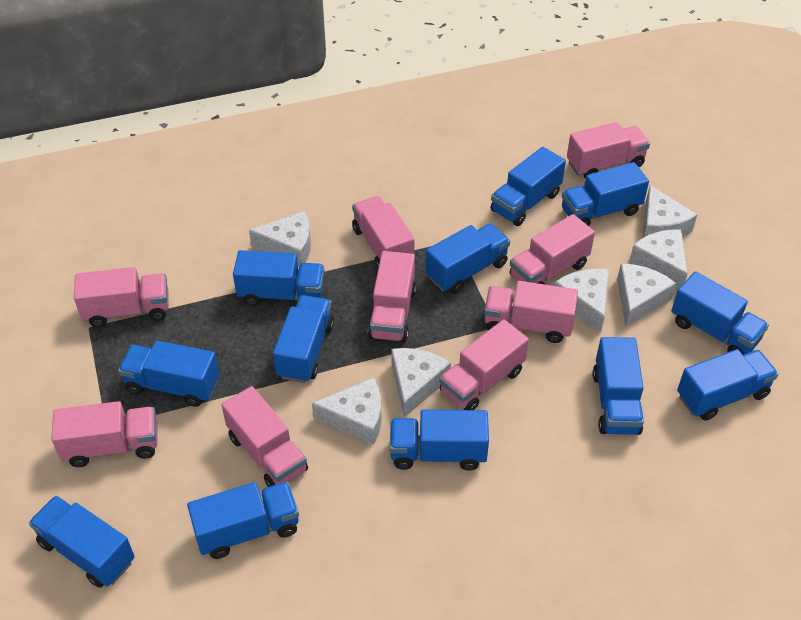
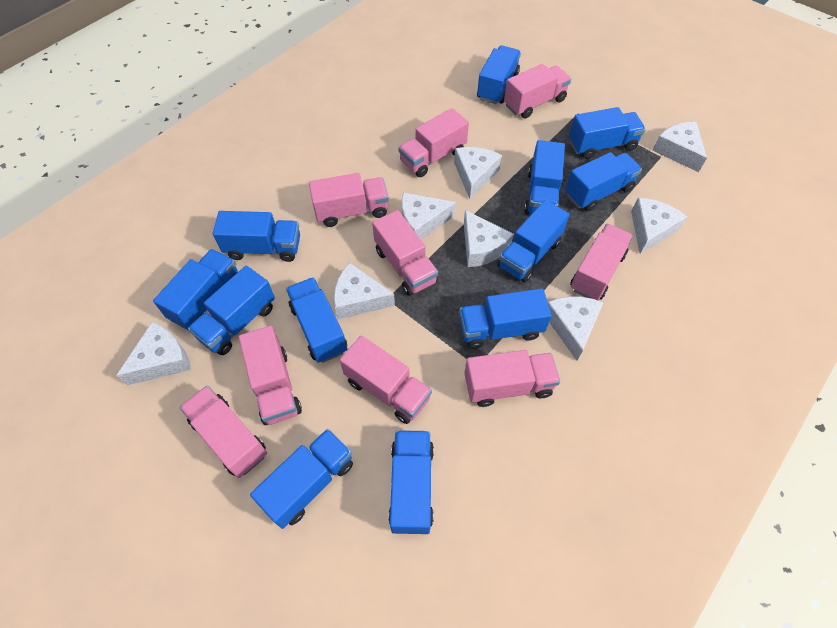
white cheese: 7 -> 8

